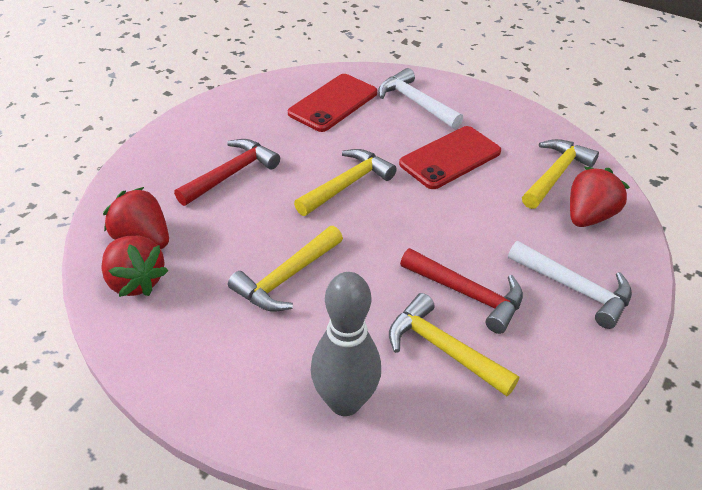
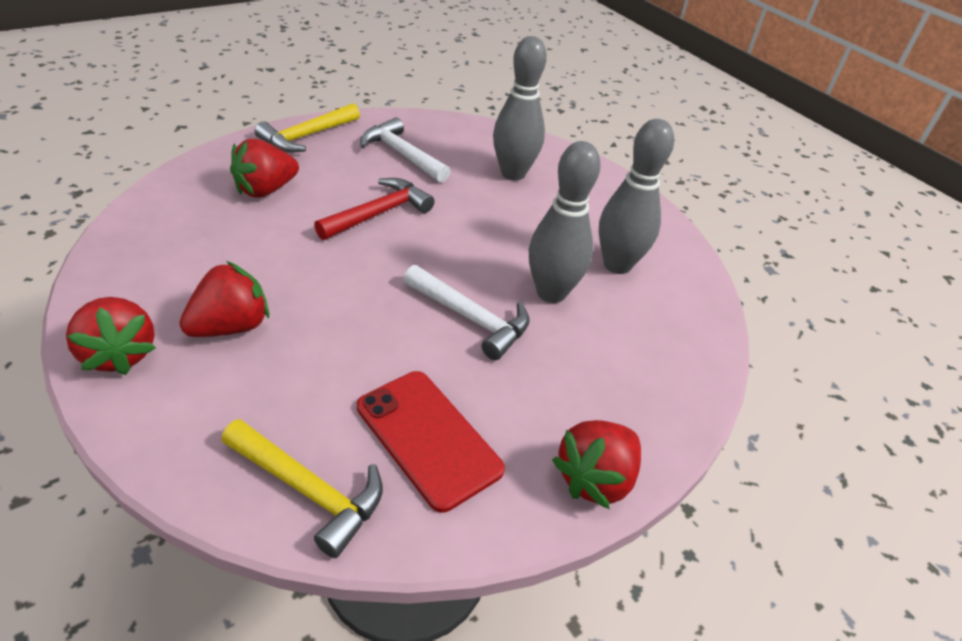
grey bowling pin: 1 -> 3
red hammer: 2 -> 1
red phone: 2 -> 1
red strawberry: 3 -> 4
yellow hammer: 4 -> 2

